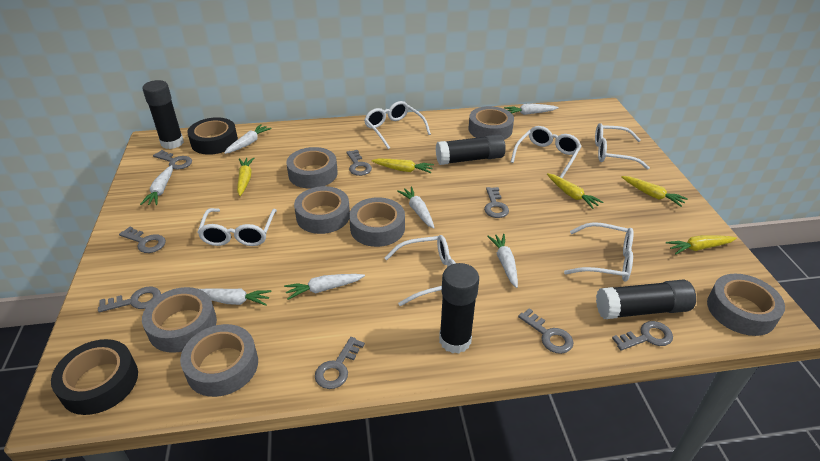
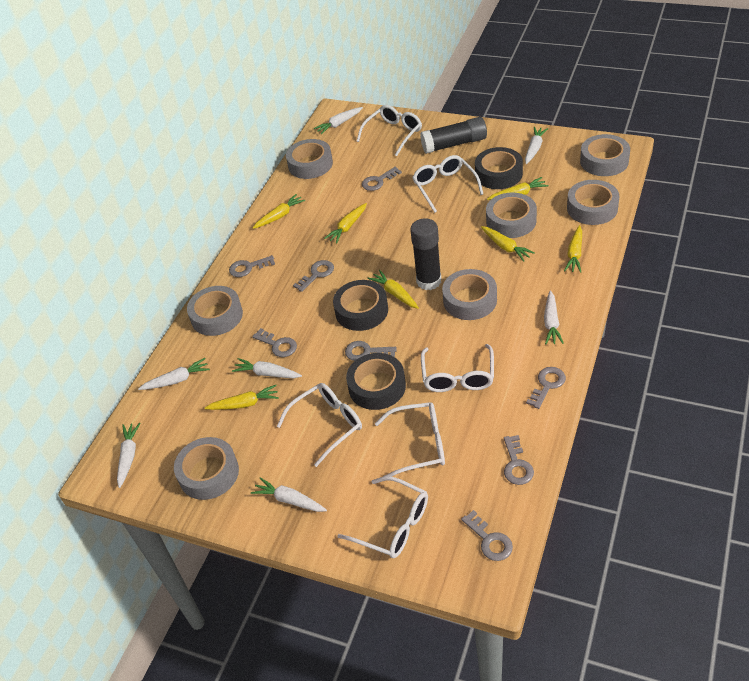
black glue stick: 4 -> 2
black tape: 2 -> 3
yellow carrot: 5 -> 7

